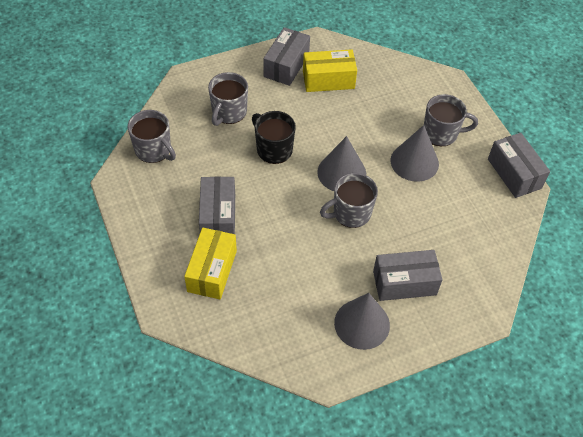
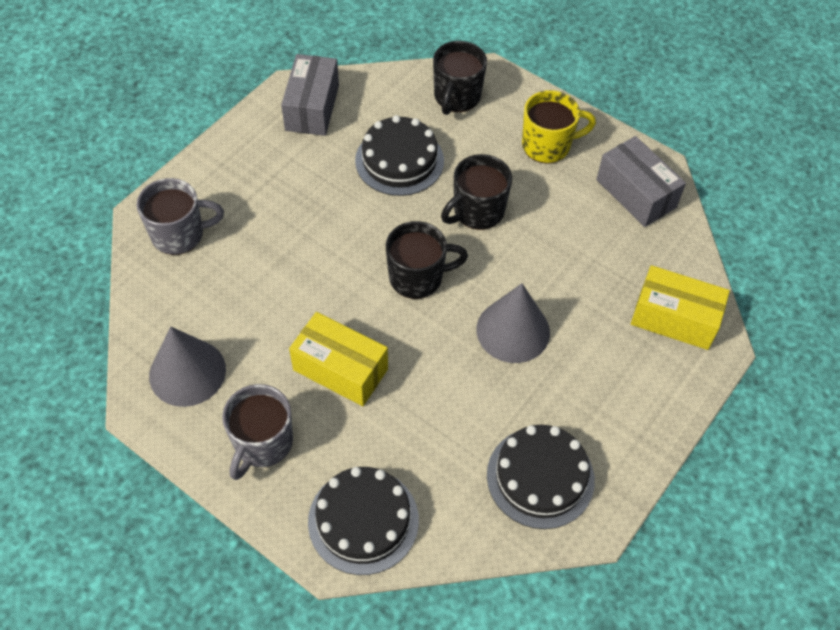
black cake: 0 -> 3
black mug: 1 -> 3
grey box: 4 -> 2
grey cone: 3 -> 2
grey mug: 4 -> 2
yellow mug: 0 -> 1

